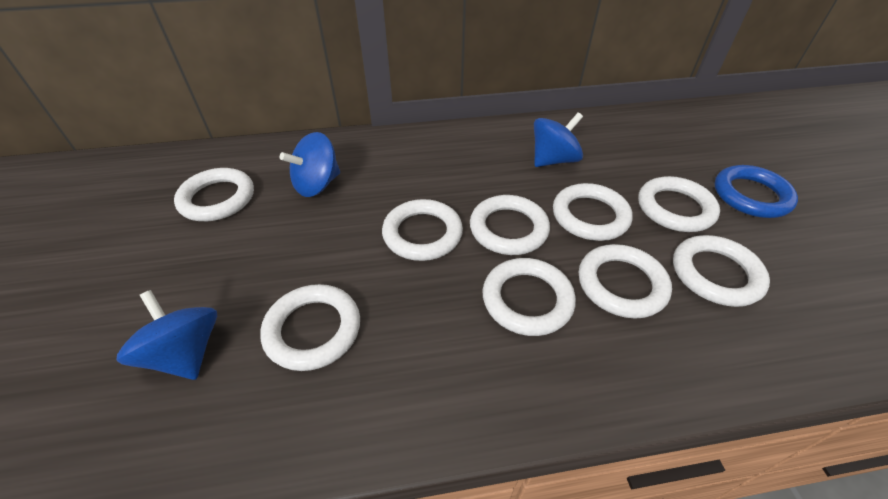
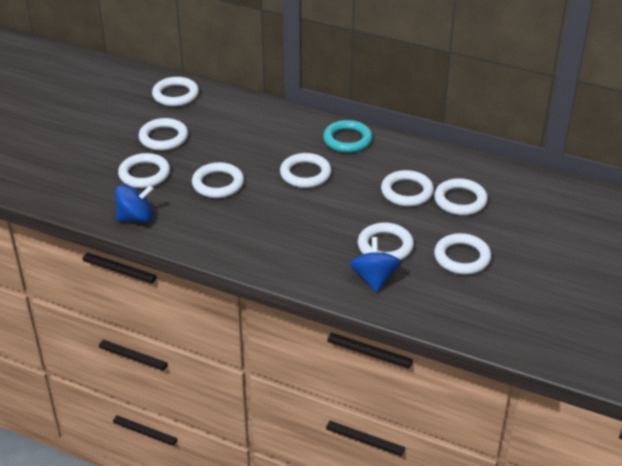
blue ring: 1 -> 0
blue spinning top: 3 -> 2
turquoise ring: 0 -> 1

